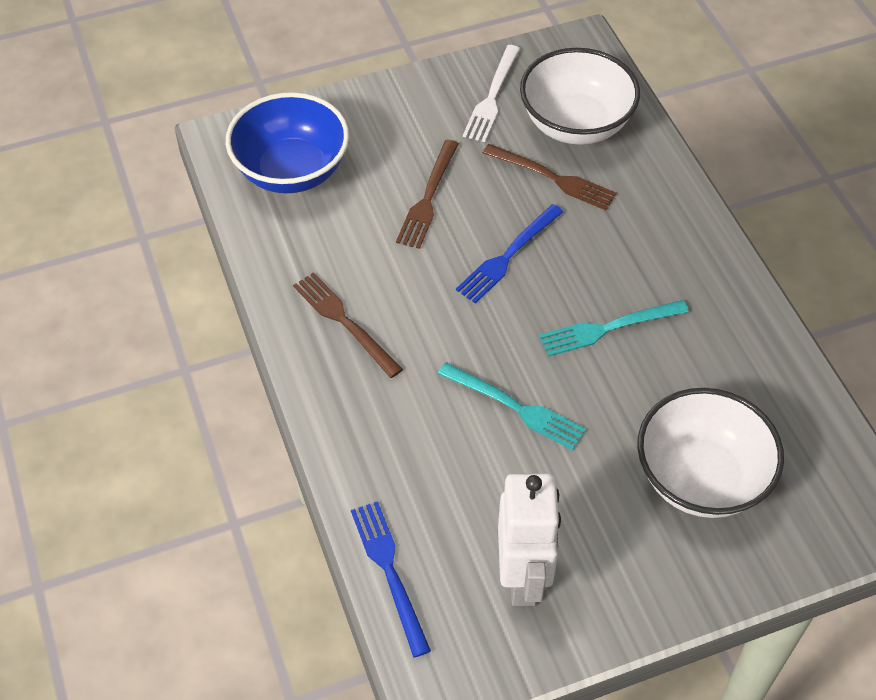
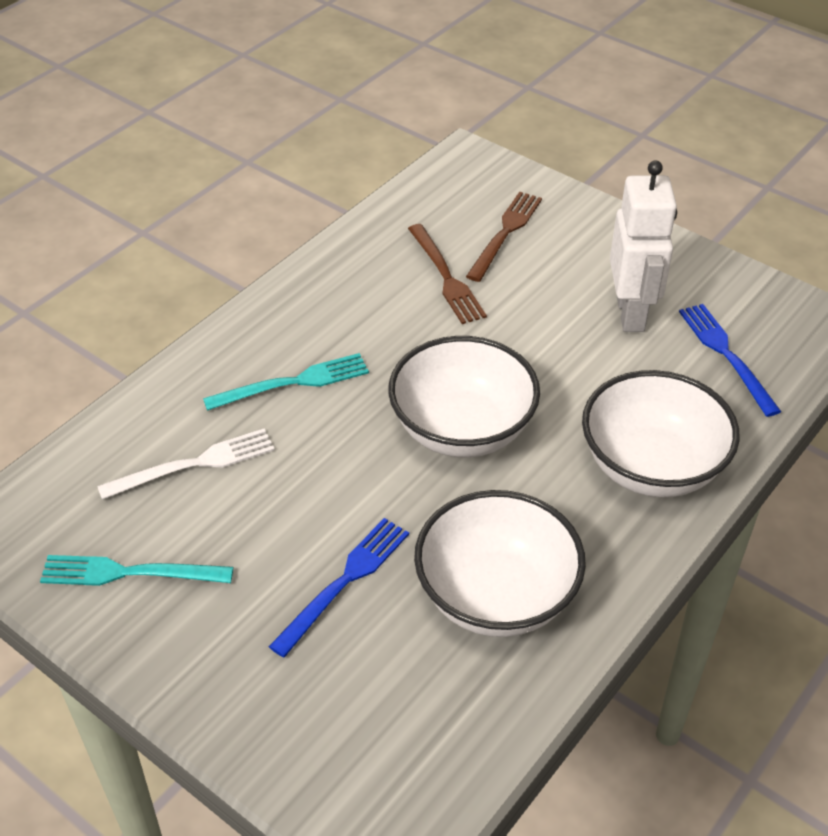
blue bowl: 1 -> 0
brown fork: 3 -> 2
white bowl: 2 -> 3

